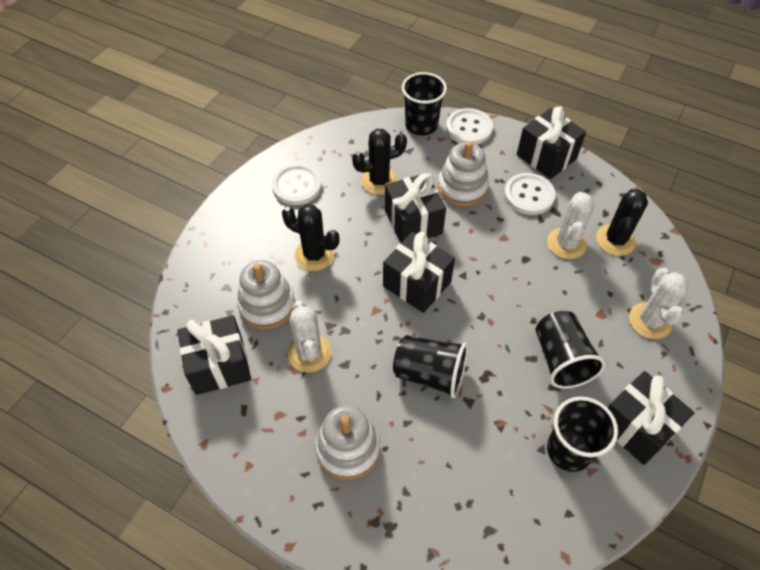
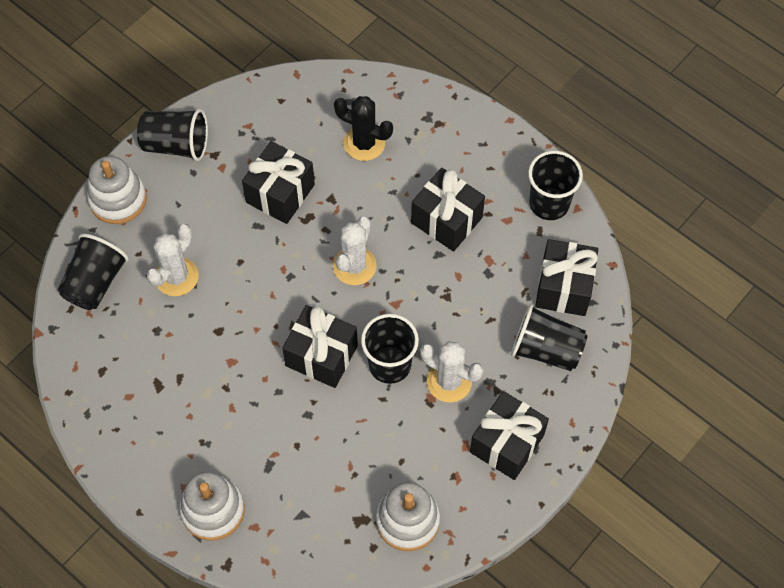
black cactus: 3 -> 1
black cup: 4 -> 5
white button: 3 -> 0

